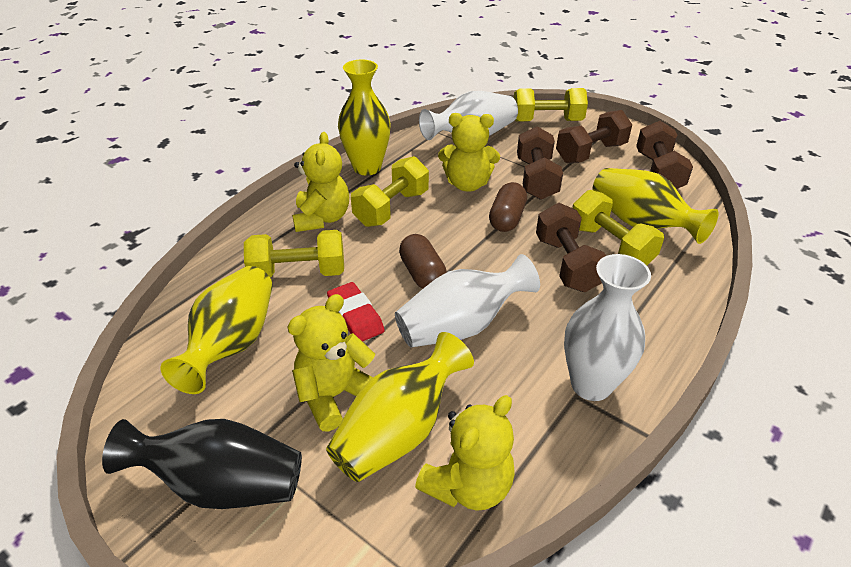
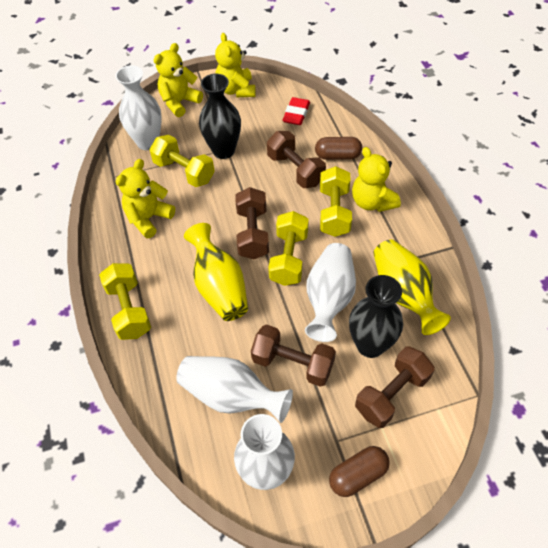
black vase: 1 -> 2
white vase: 3 -> 4
yellow vase: 4 -> 2

